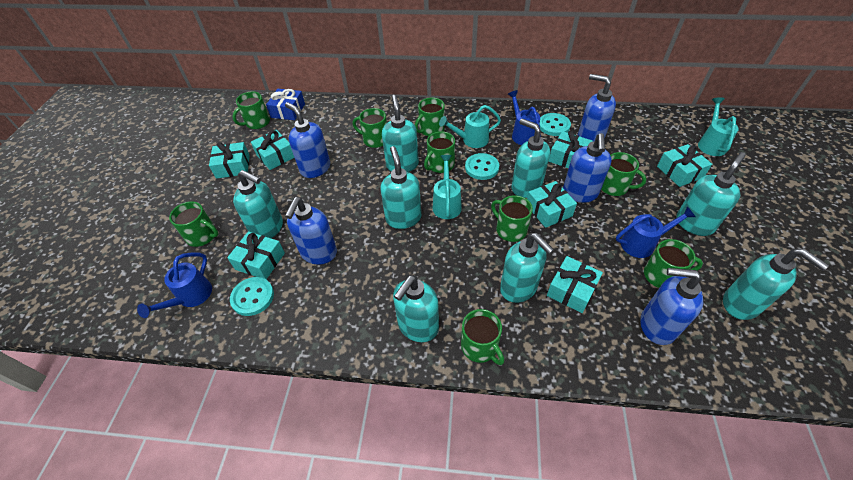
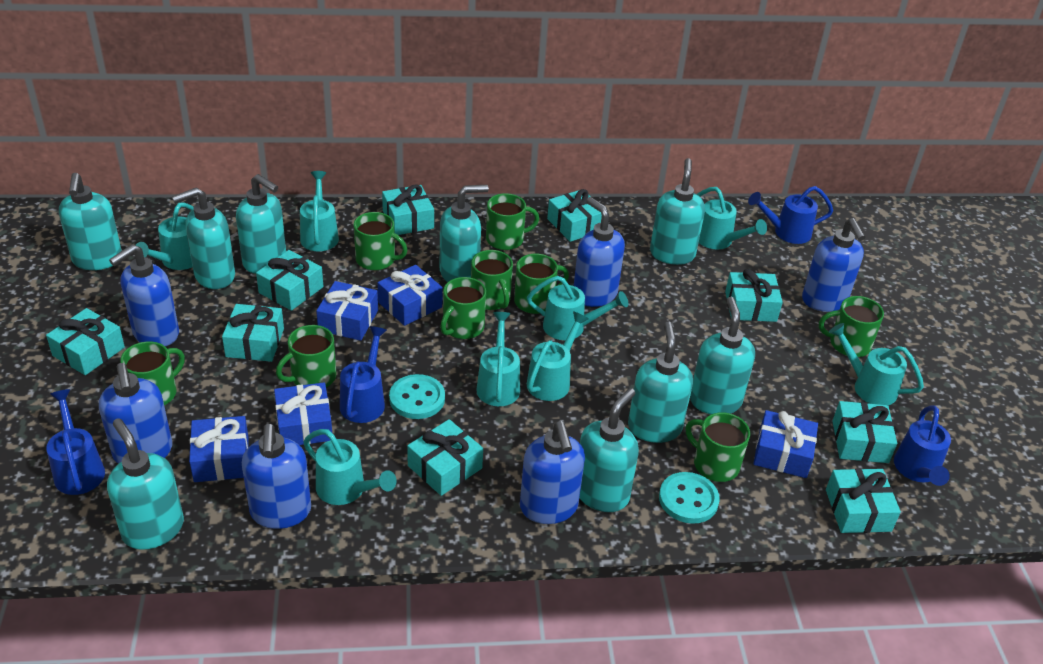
blue gift: 1 -> 5
blue soap dispenser: 5 -> 6
blue watering can: 3 -> 4
turquoise button: 3 -> 2
turquoise gift: 7 -> 9
turquoise soap dispenser: 8 -> 9
turquoise watering can: 3 -> 8

